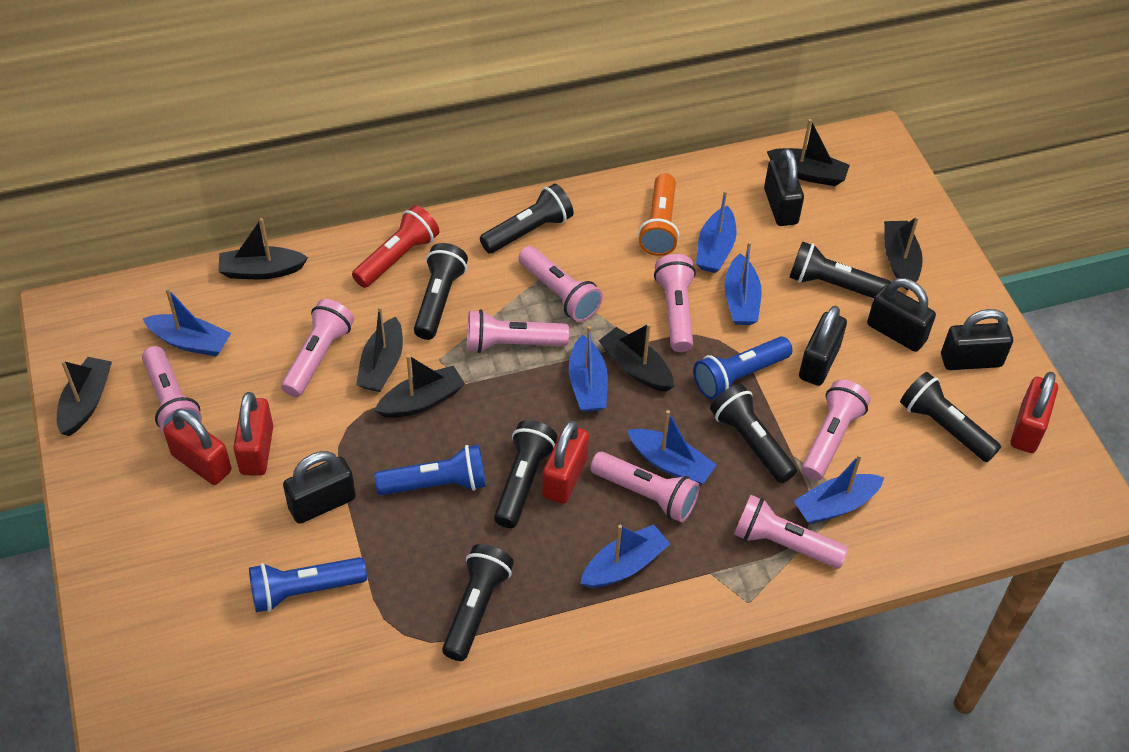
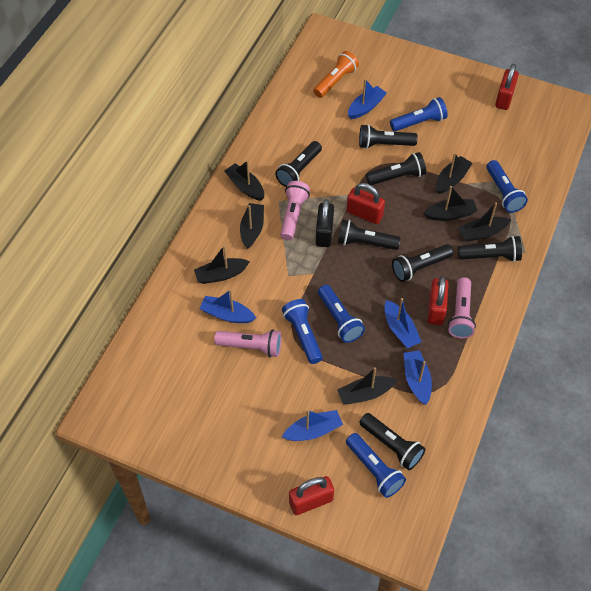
black padlock: 5 -> 1
blue boat: 7 -> 5
blue flashlight: 3 -> 5
pink flashlight: 8 -> 3
red flashlight: 1 -> 0

